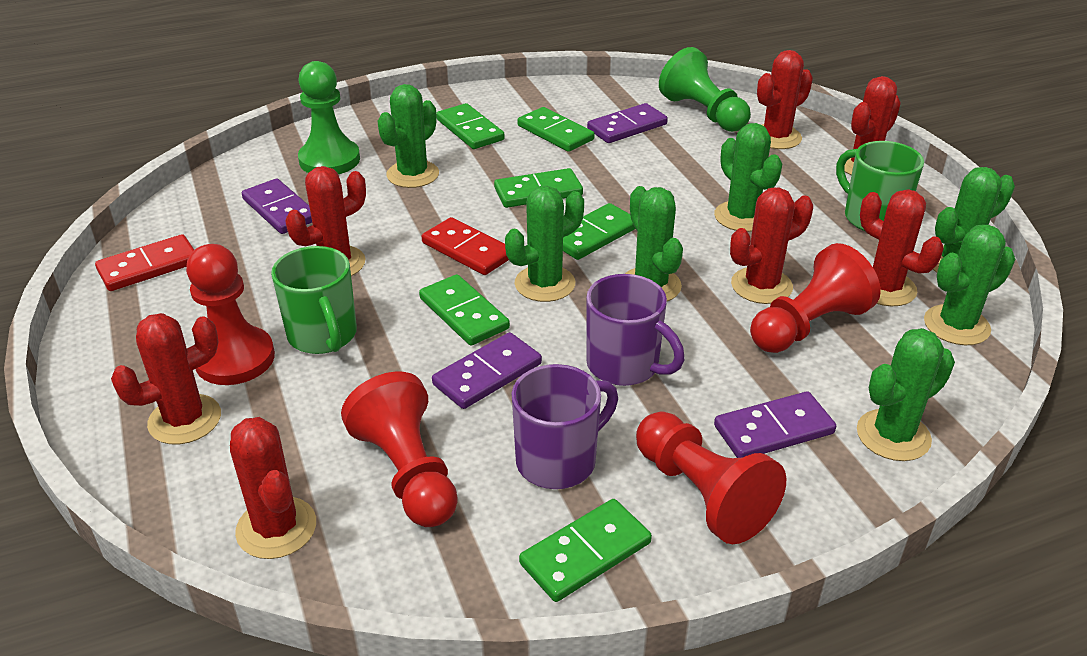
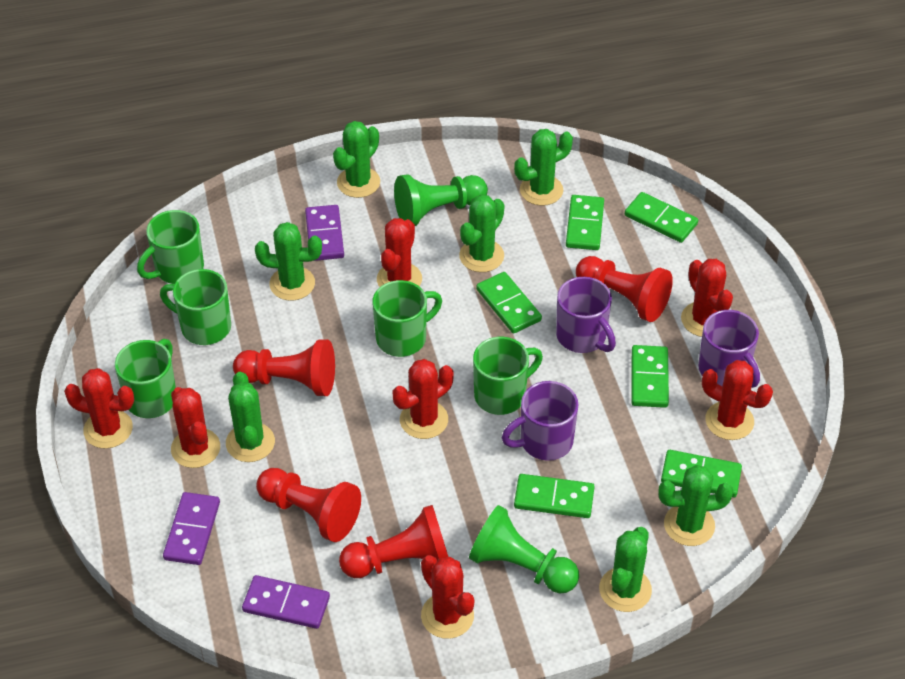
green mug: 2 -> 5
purple domino: 4 -> 3
purple mug: 2 -> 3
red domino: 2 -> 0

